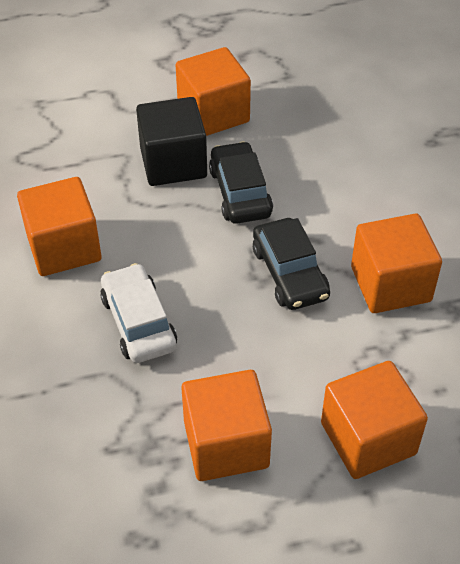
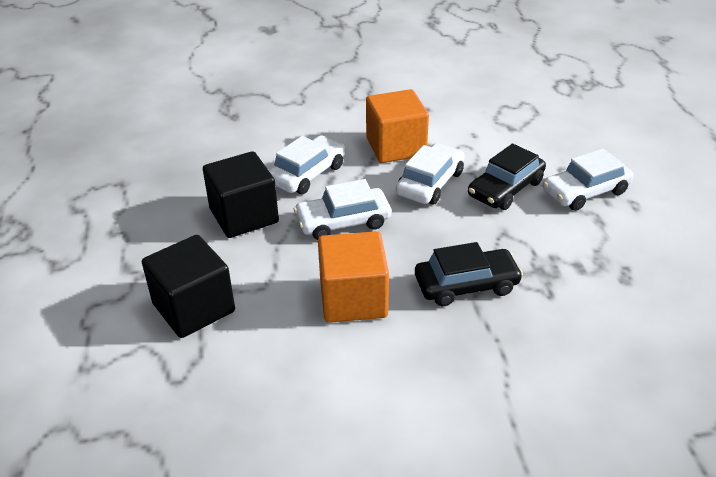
black cube: 1 -> 2
orange cube: 5 -> 2
white car: 1 -> 4

